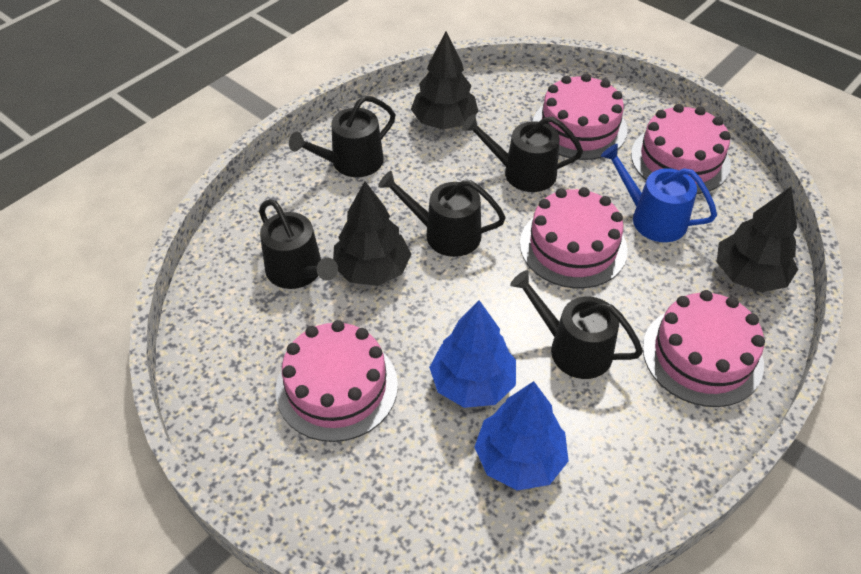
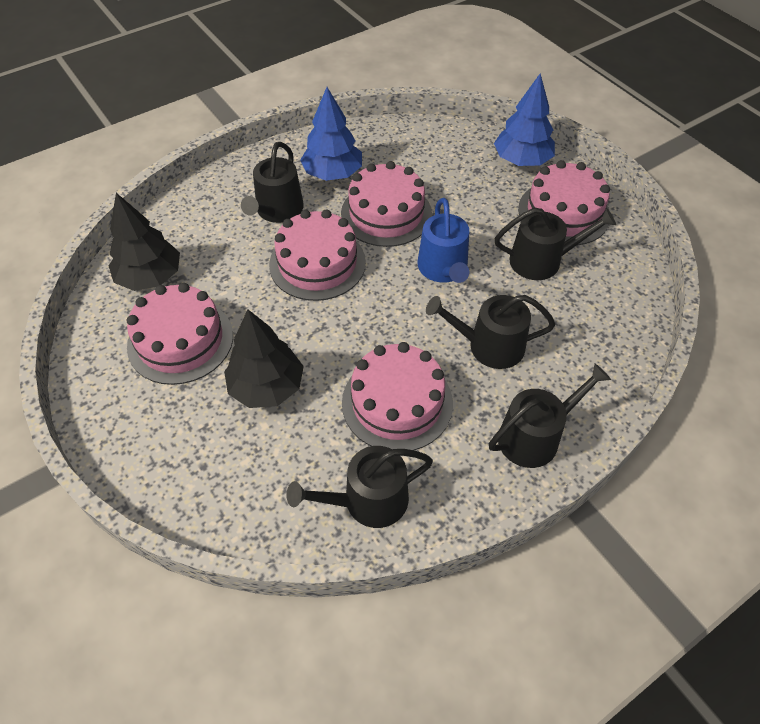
black tree: 3 -> 2

